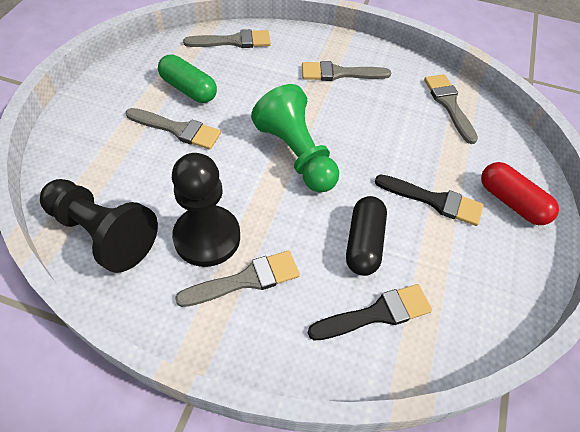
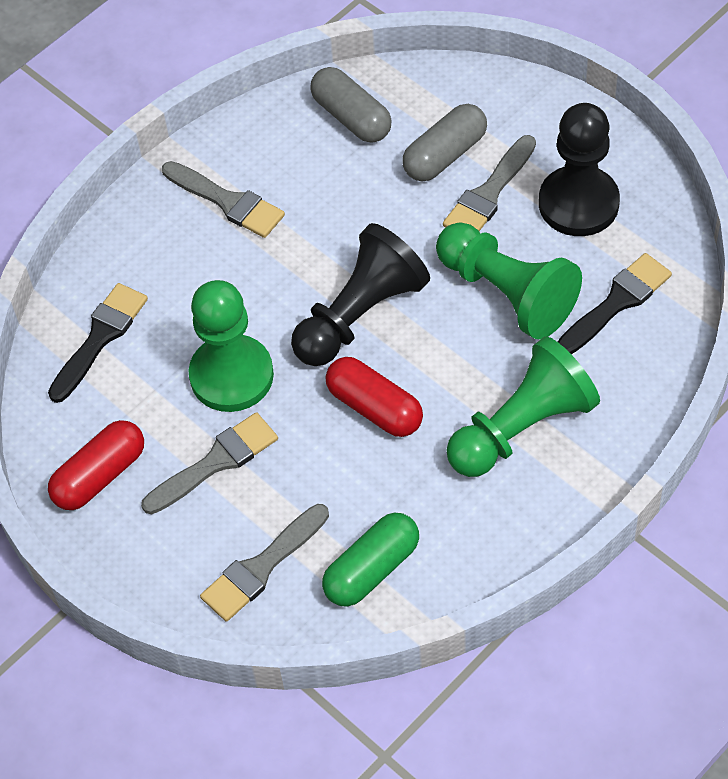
black capsule: 1 -> 0
green pawn: 1 -> 3
grey brush: 5 -> 4
grey capsule: 0 -> 2
red capsule: 1 -> 2

